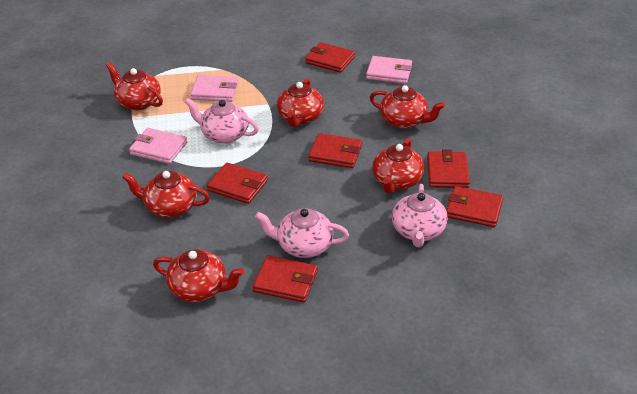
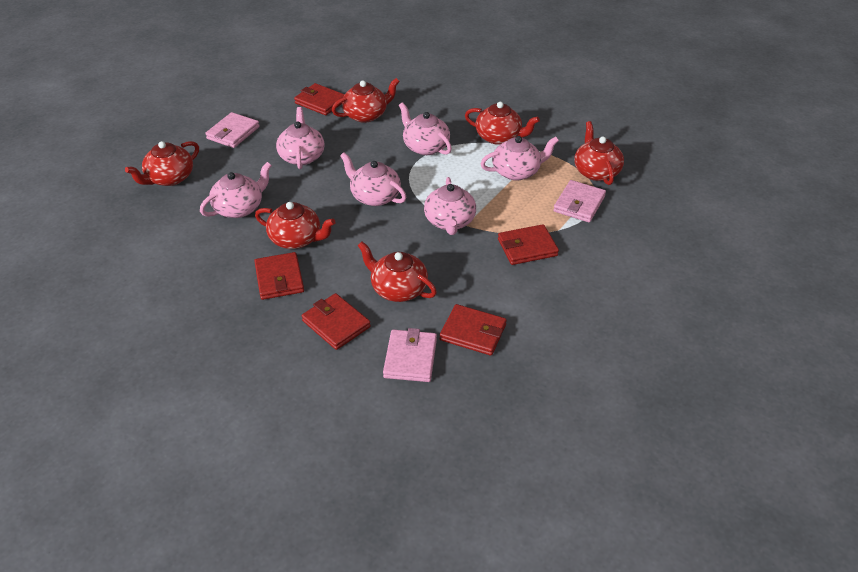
pink teapot: 3 -> 6
red wallet: 6 -> 5

